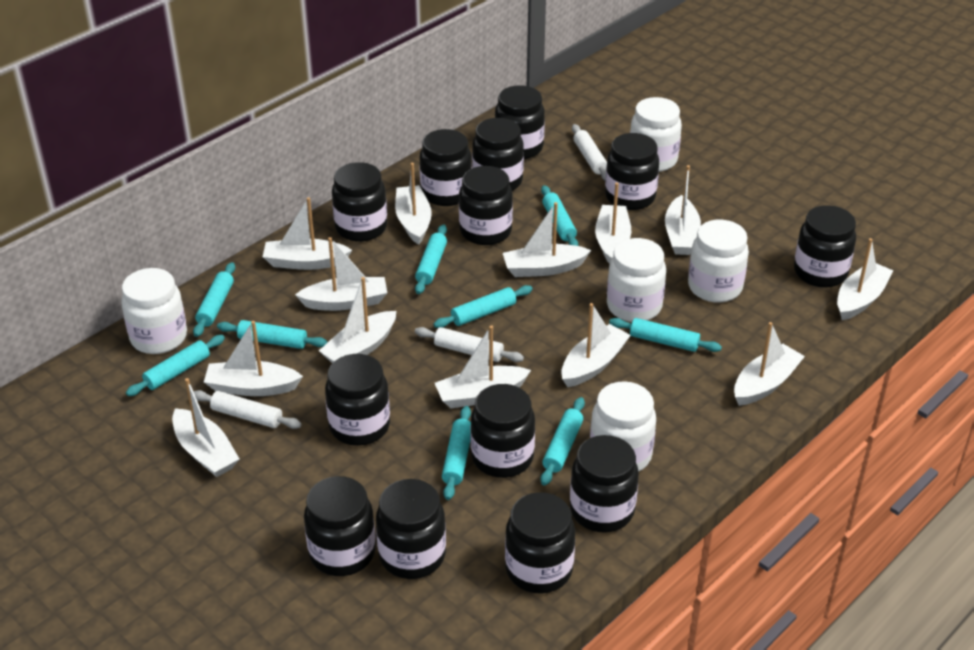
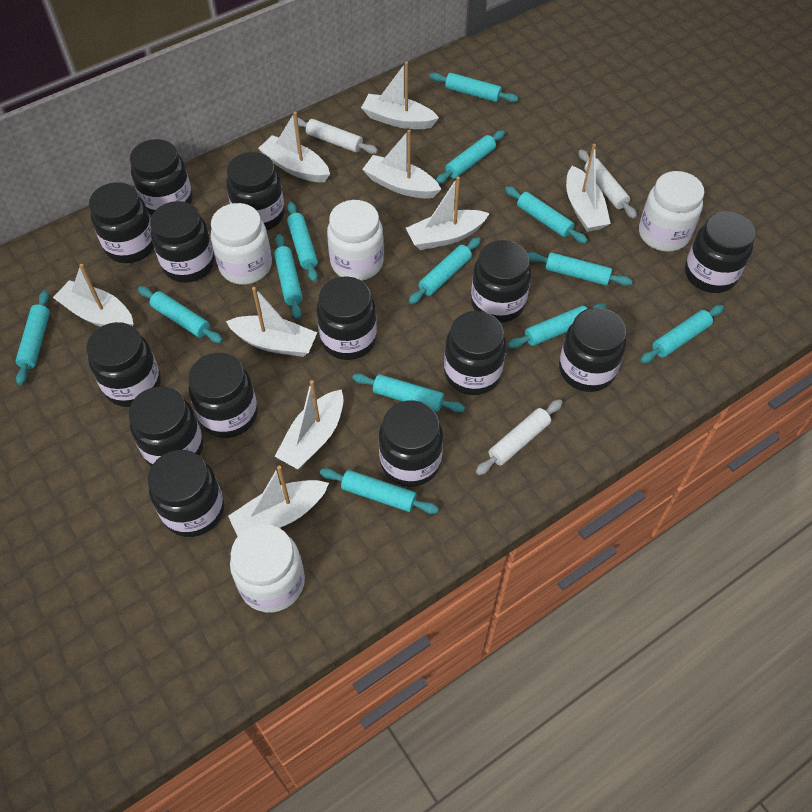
black jar: 13 -> 14
turquoise rolling pin: 9 -> 13
white boat: 13 -> 9
white jar: 5 -> 4

